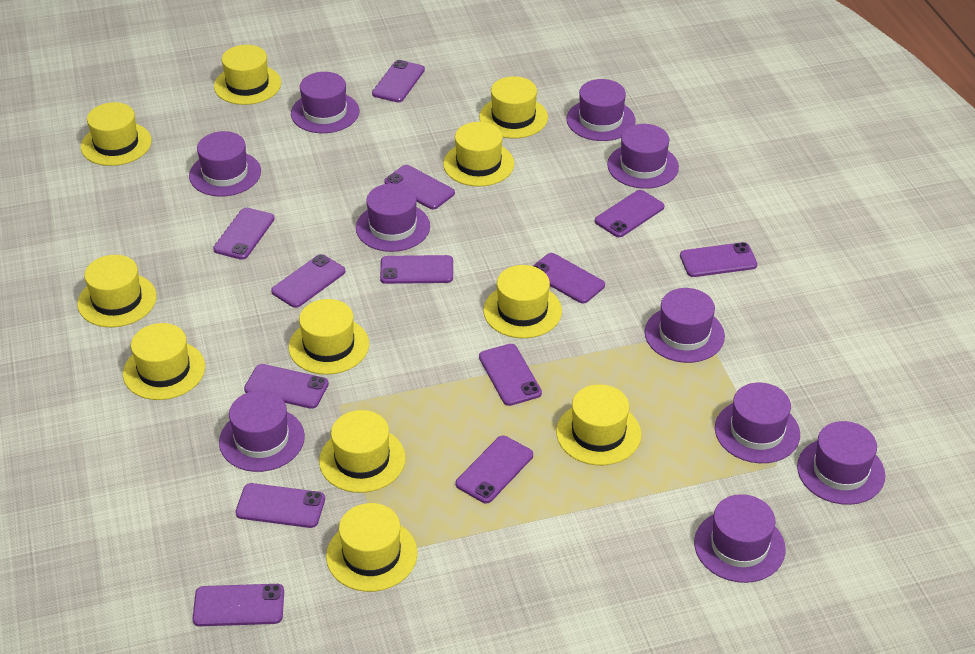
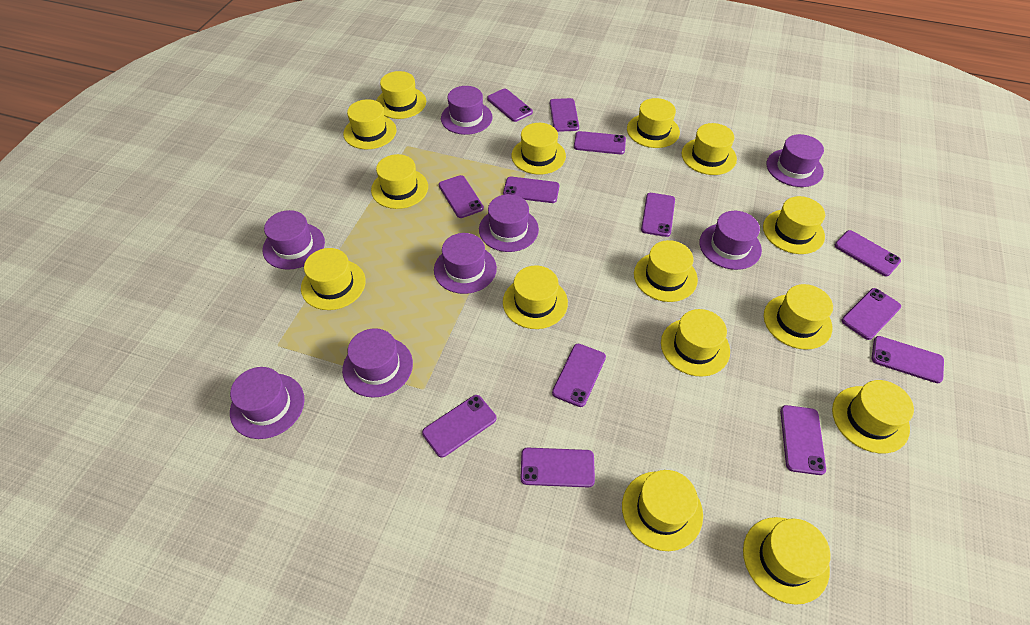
purple hat: 10 -> 8
yellow hat: 11 -> 15

